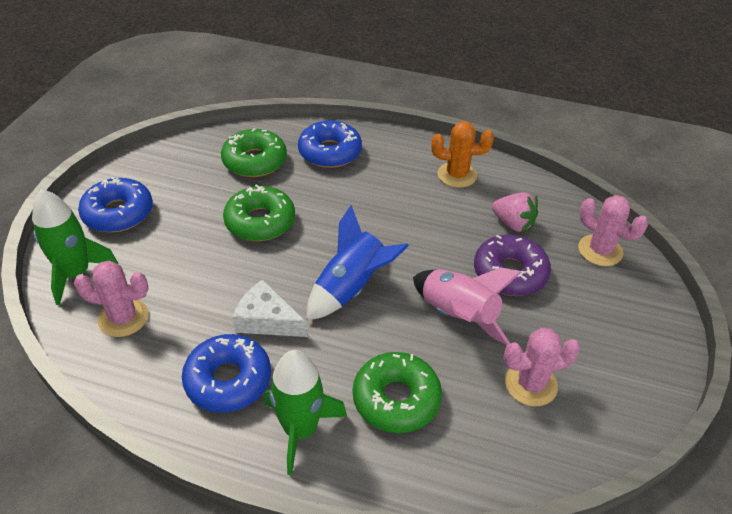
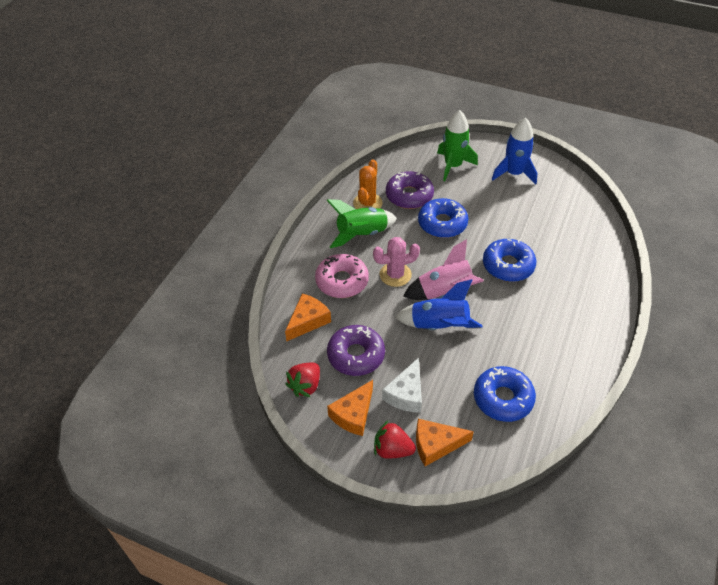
blue rocket: 1 -> 2
green donut: 3 -> 0
orange cheese: 0 -> 3
pink cactus: 3 -> 1
pink donut: 0 -> 1
pink strawberry: 1 -> 0
purple donut: 1 -> 2
red strawberry: 0 -> 2

